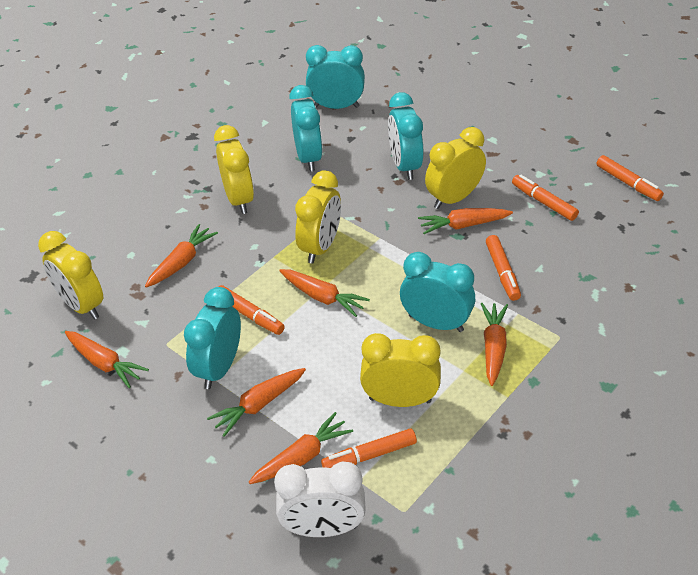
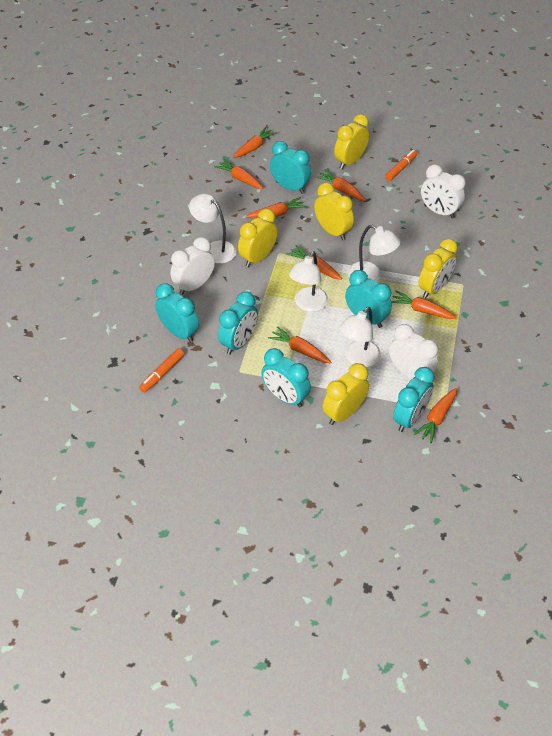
orange carrot: 7 -> 8
orange marker: 5 -> 2
turquoise clock: 5 -> 6
white clock: 1 -> 3
white lamp: 0 -> 4

